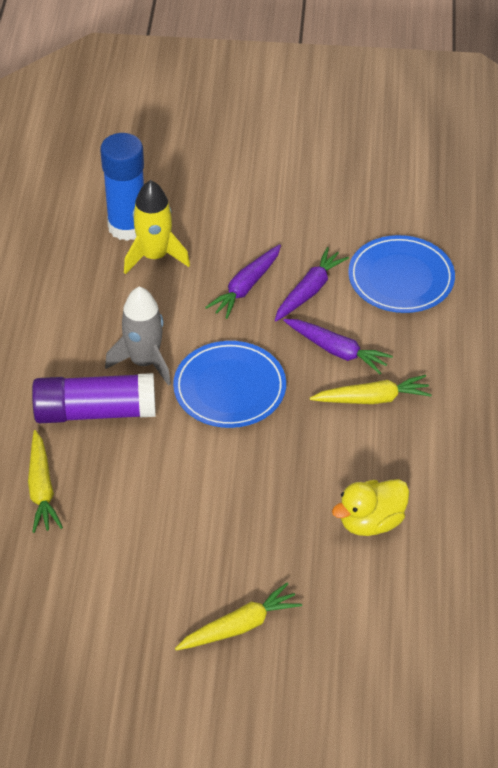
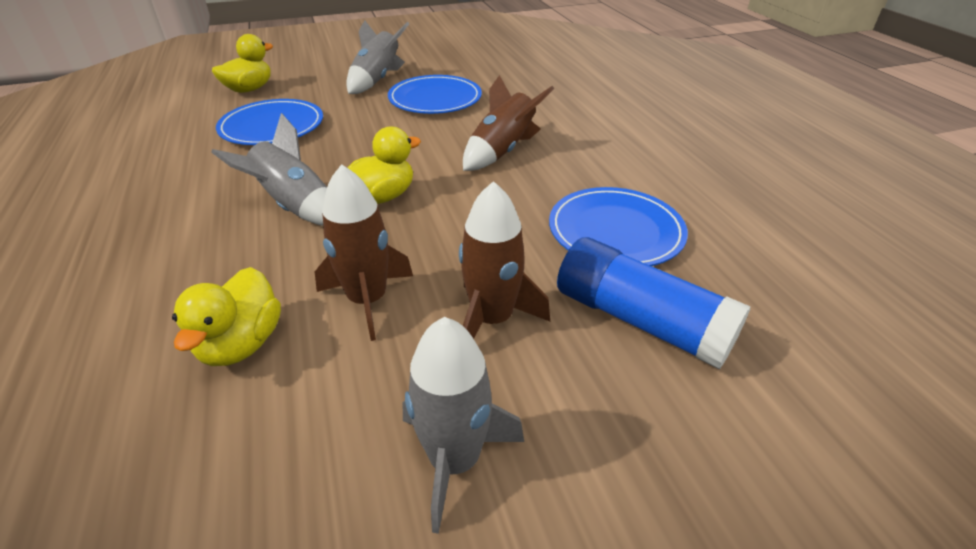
blue plate: 2 -> 3
brown rocket: 0 -> 3
grey rocket: 1 -> 3
purple carrot: 3 -> 0
purple glue stick: 1 -> 0
yellow carrot: 3 -> 0
yellow duck: 1 -> 3
yellow rocket: 1 -> 0

